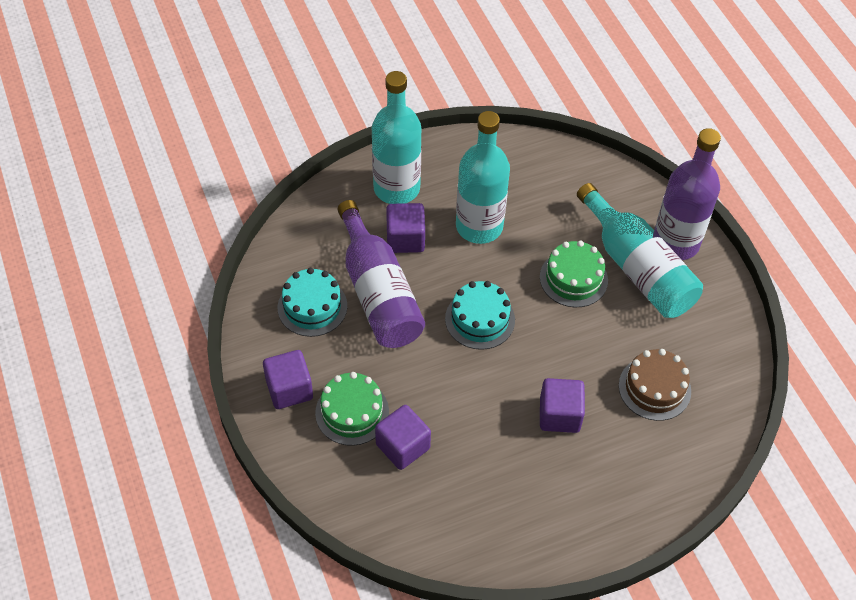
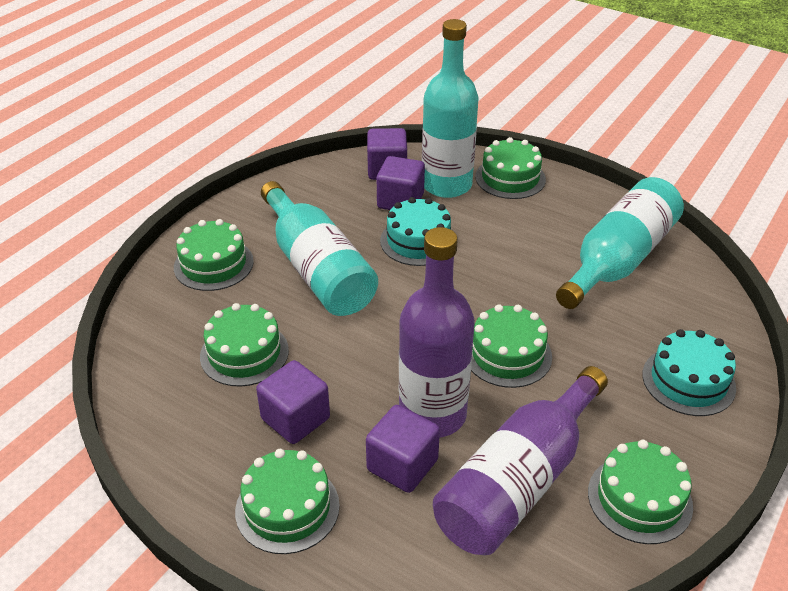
brown cake: 1 -> 0
green cake: 2 -> 6

